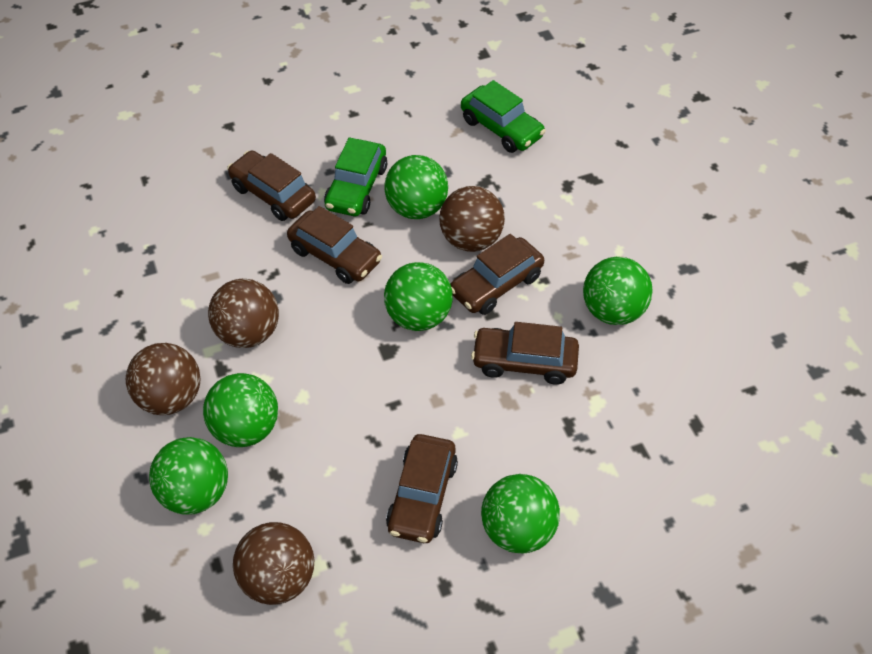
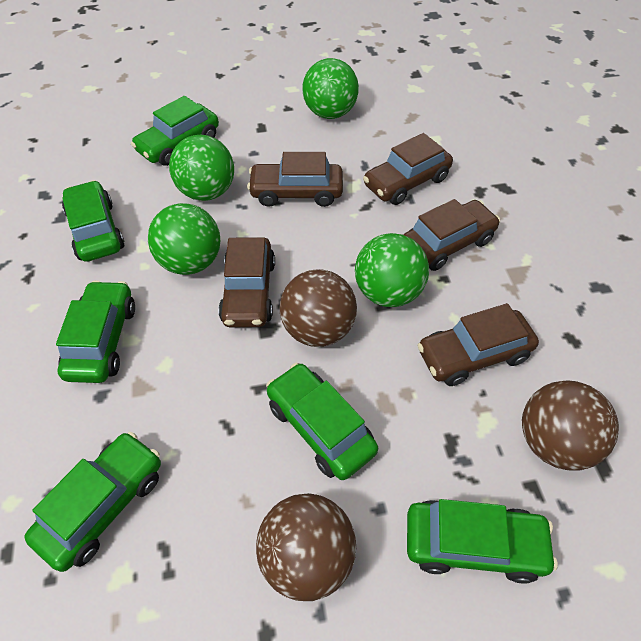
brown ball: 4 -> 3
green ball: 6 -> 4
green car: 2 -> 6

